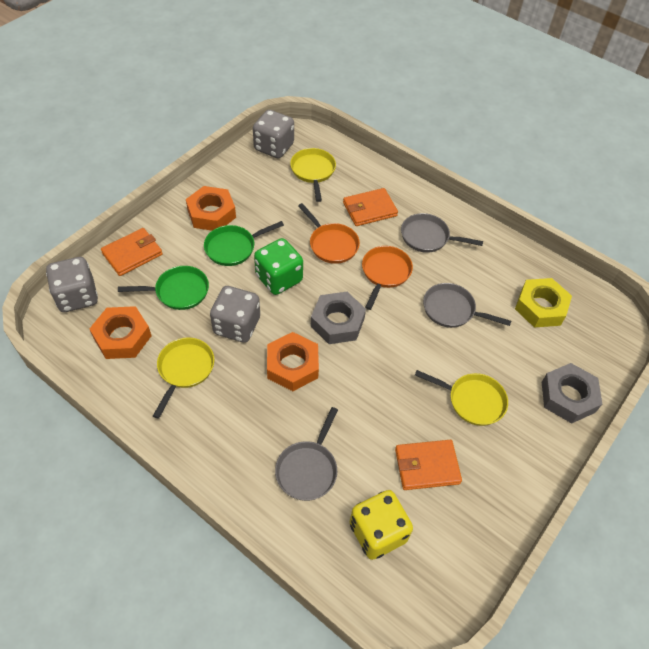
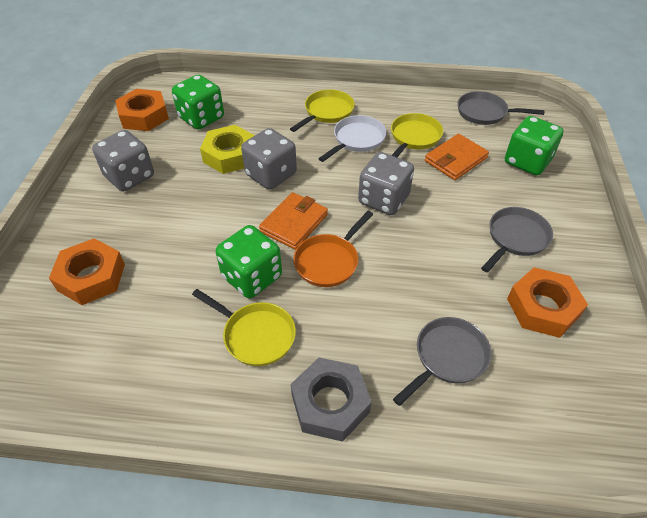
green dice: 1 -> 3
green pan: 2 -> 0
grey nut: 2 -> 1
orange pan: 2 -> 1
orange wallet: 3 -> 2
white pan: 0 -> 1
yellow dice: 1 -> 0

